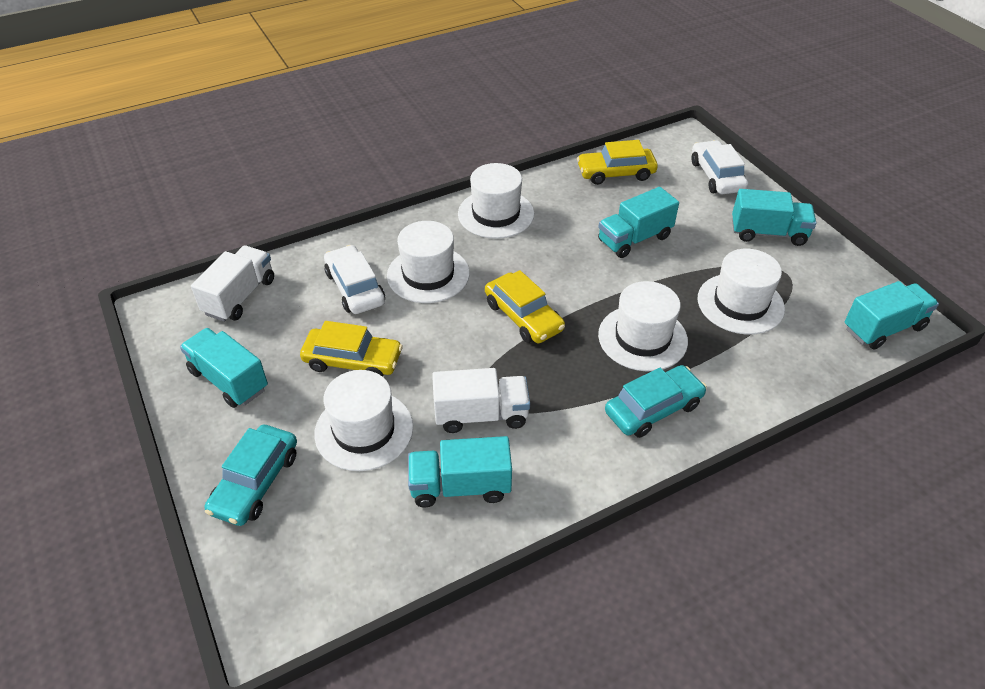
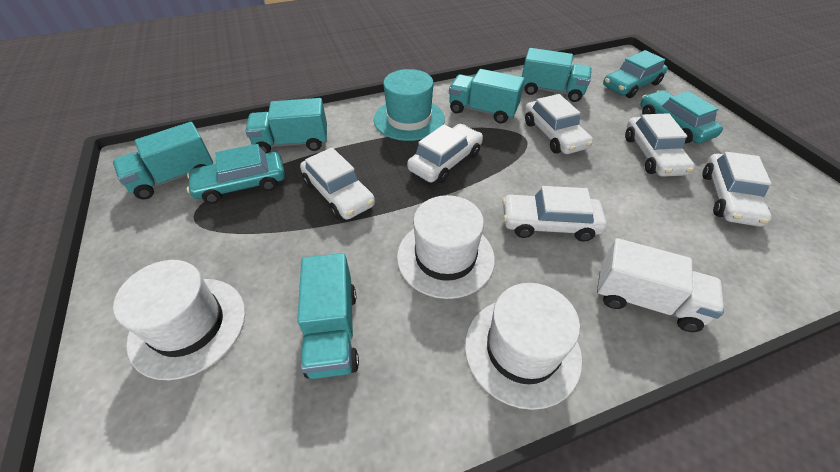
turquoise car: 2 -> 3
turquoise hat: 0 -> 1
white car: 2 -> 6
white hat: 5 -> 3
white truck: 2 -> 1
yellow car: 3 -> 0

